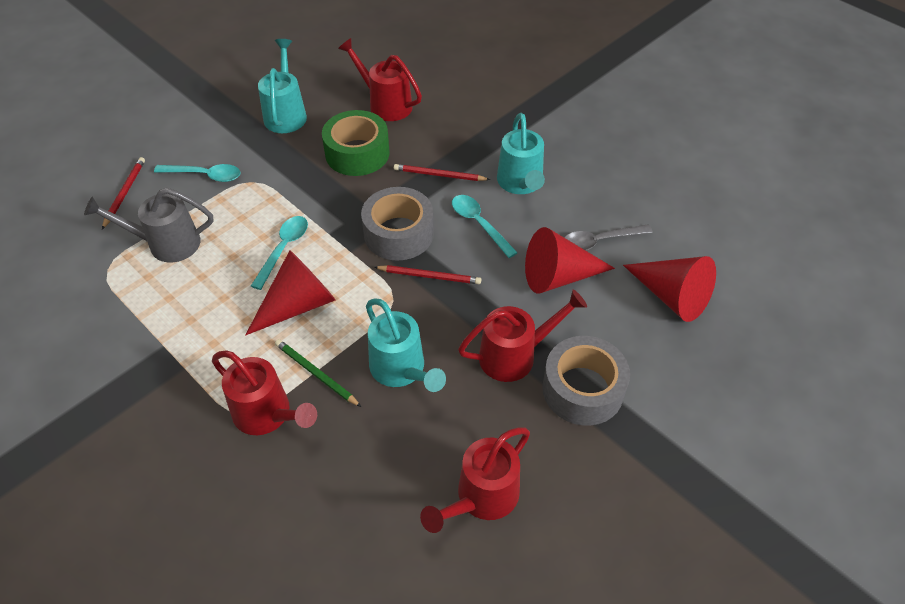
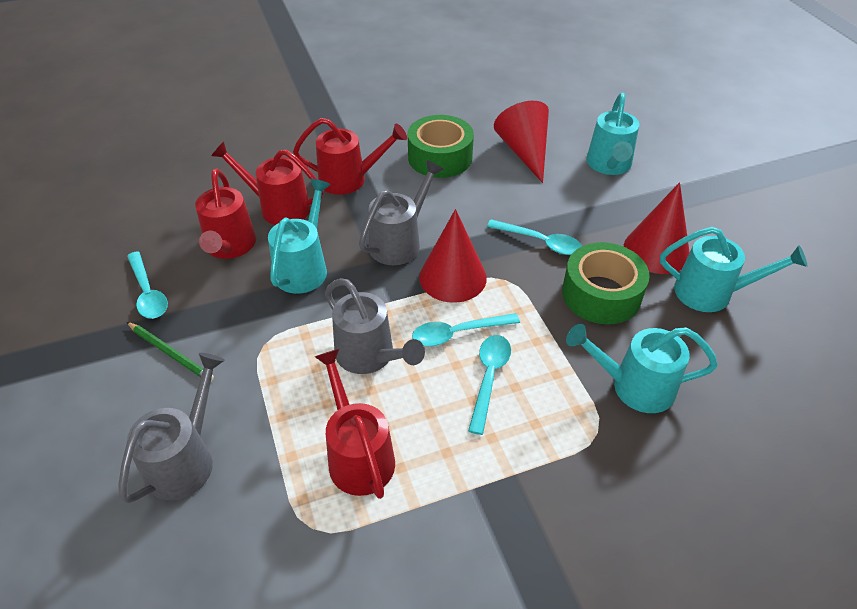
green tape: 1 -> 2
grey spoon: 1 -> 0
grey tape: 2 -> 0
grey watering can: 1 -> 3
red pencil: 3 -> 0
turquoise spoon: 3 -> 4
turquoise watering can: 3 -> 4

